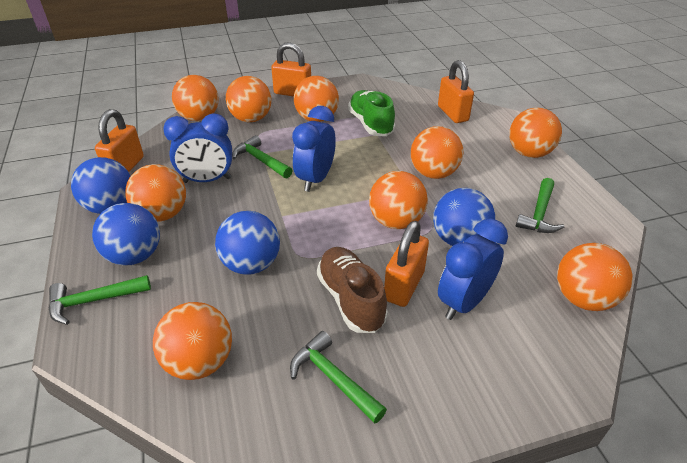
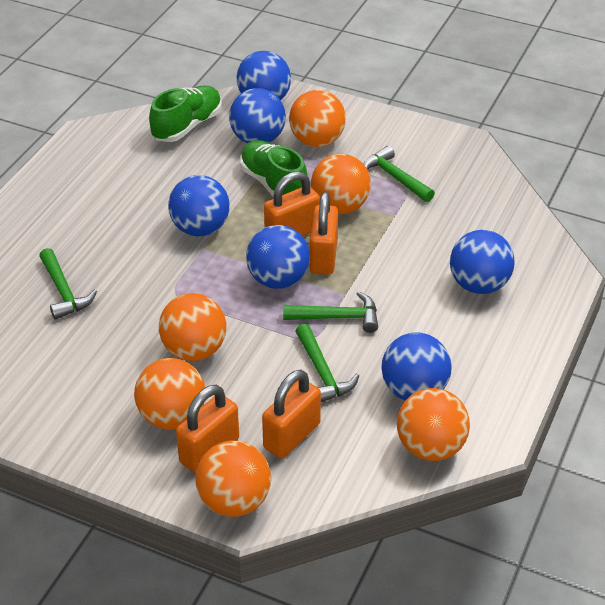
blue ball: 4 -> 6
blue clock: 3 -> 0
brown shoe: 1 -> 0
green shoe: 1 -> 2
orange ball: 9 -> 6

